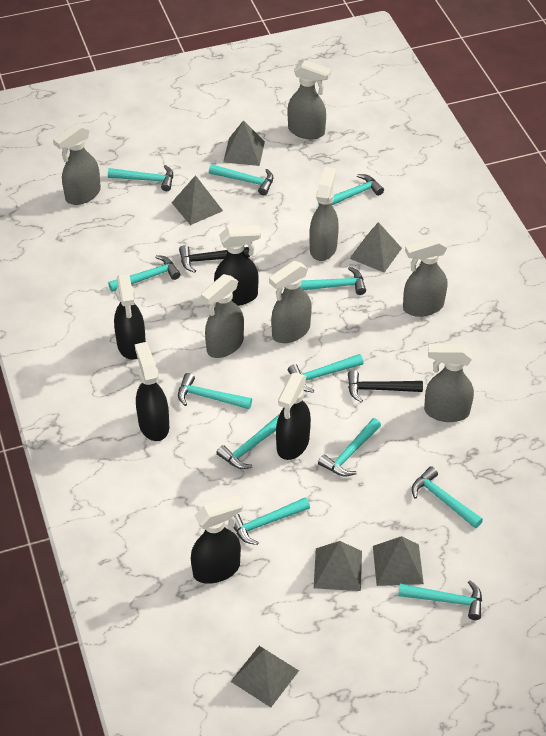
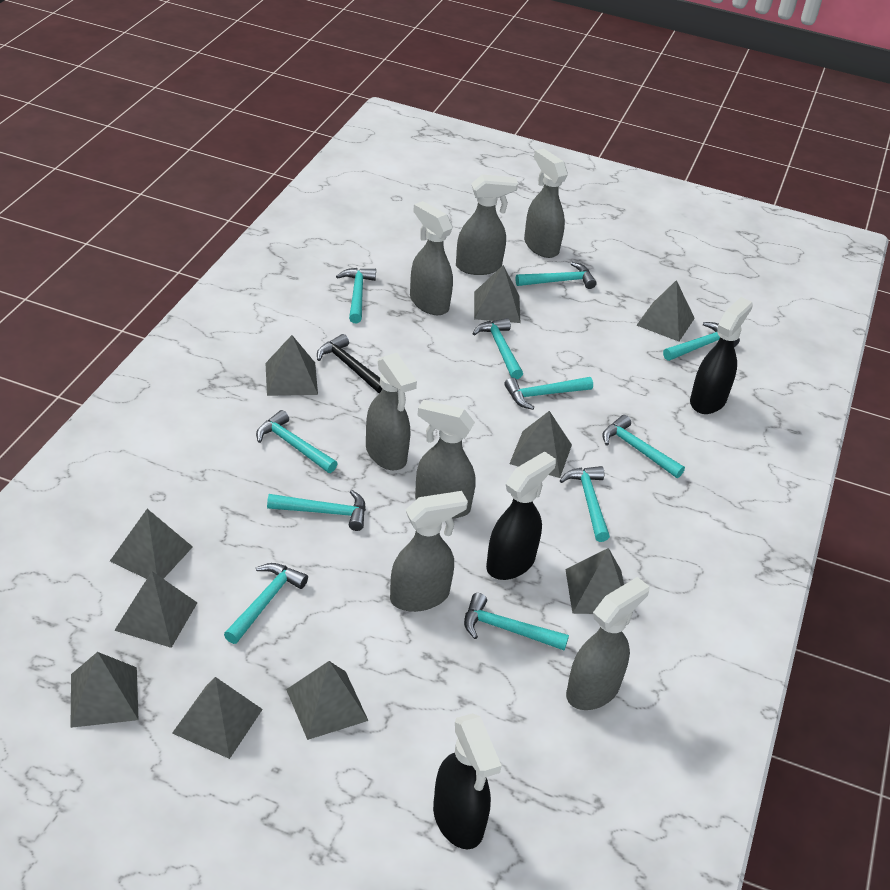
black hammer: 2 -> 1
black spray bottle: 5 -> 3
grey pyramid: 6 -> 10
turquoise hammer: 12 -> 11

